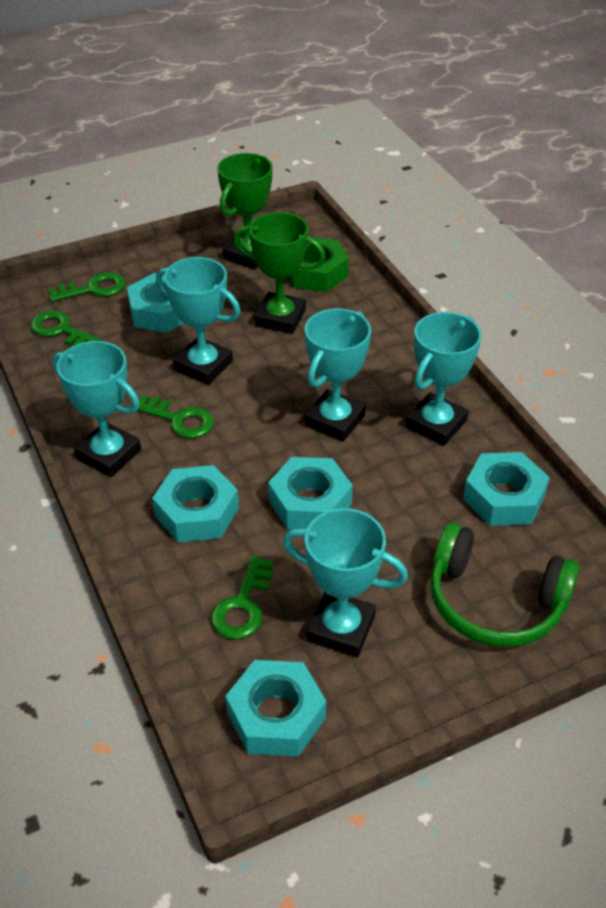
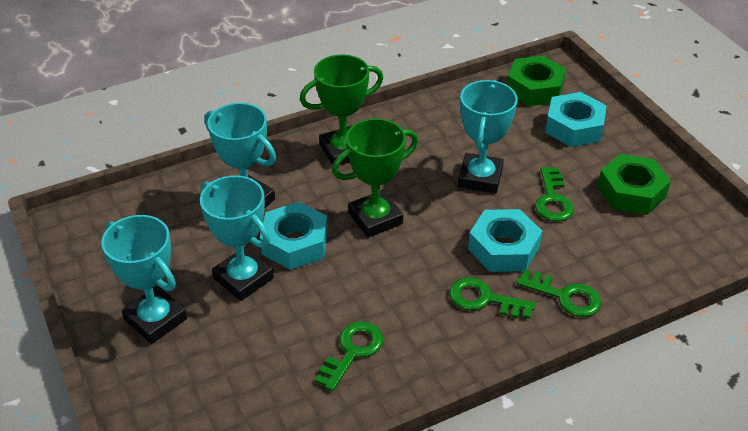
green headphones: 1 -> 0
green nut: 1 -> 2
turquoise nut: 5 -> 3
turquoise trophy: 5 -> 4

